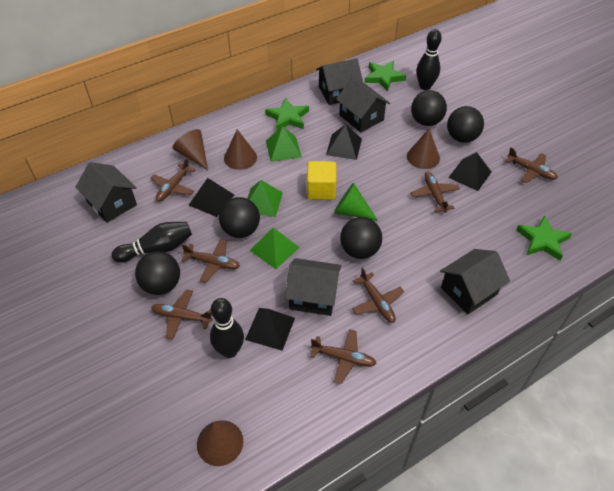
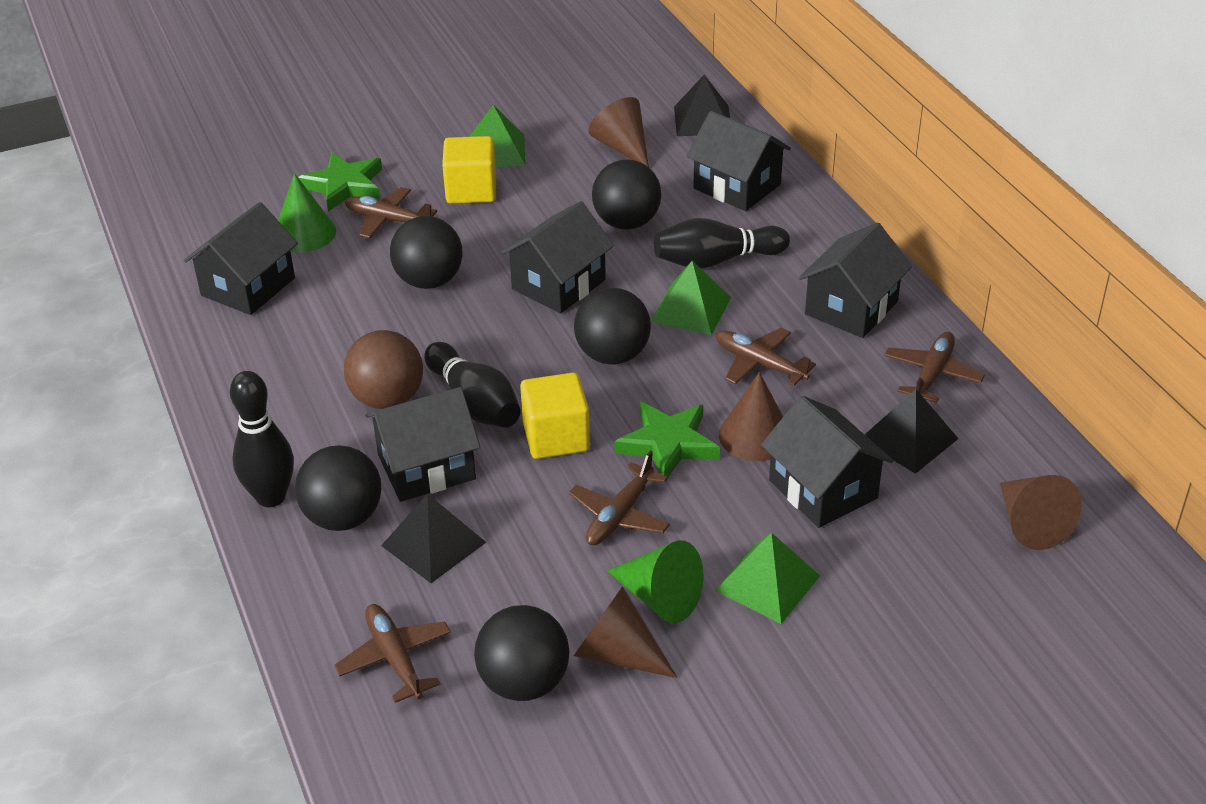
black house: 5 -> 6
black pyramid: 4 -> 3
brown ball: 0 -> 1
brown plane: 7 -> 5
green cone: 1 -> 2
green star: 3 -> 2
yellow cube: 1 -> 2

